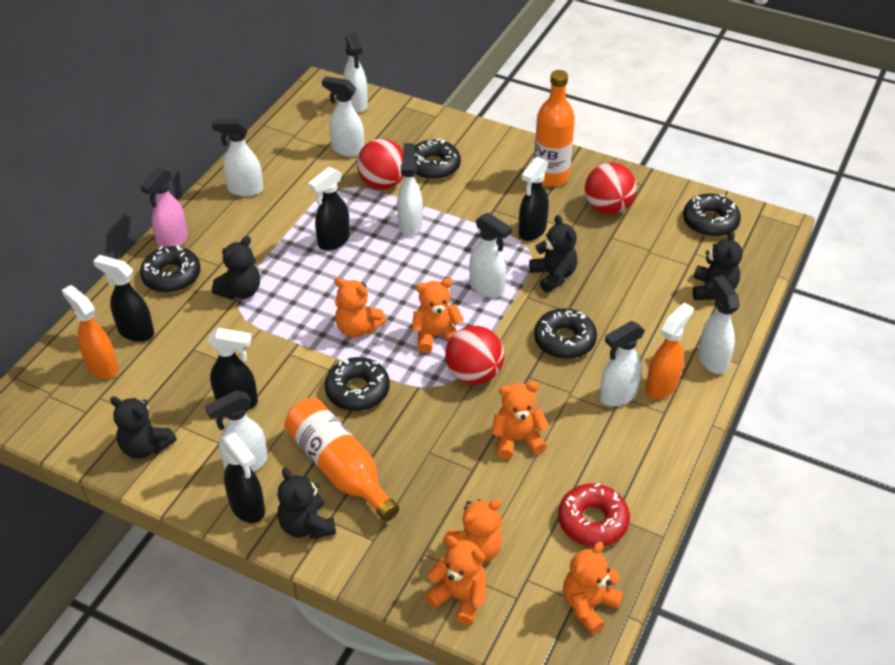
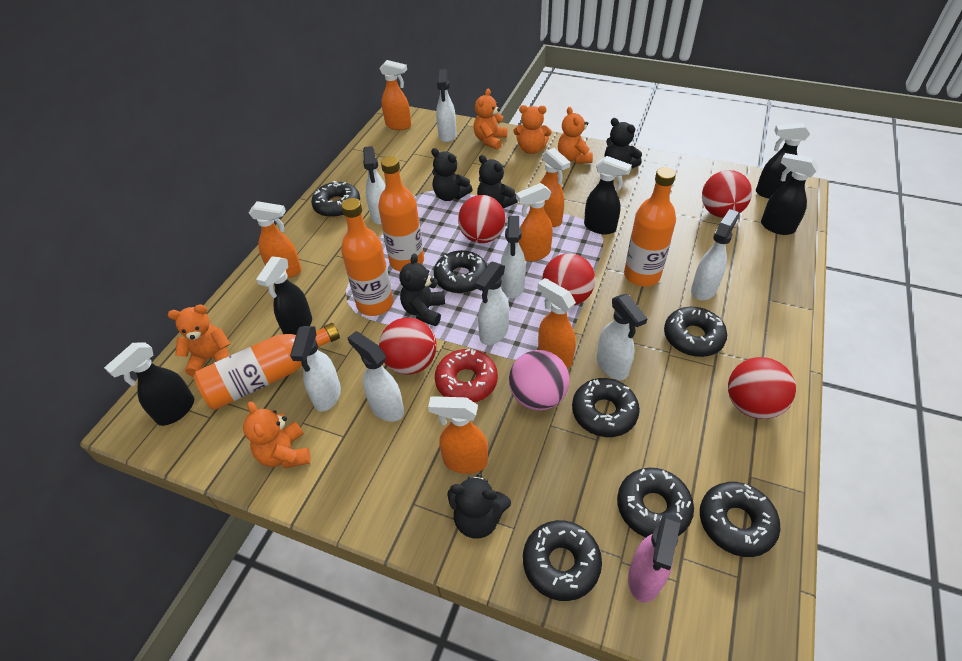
black donut: 5 -> 7
orange bottle: 2 -> 4
orange spray bottle: 2 -> 6
orange teddy bear: 6 -> 5
pink ball: 0 -> 1
red ball: 3 -> 5

